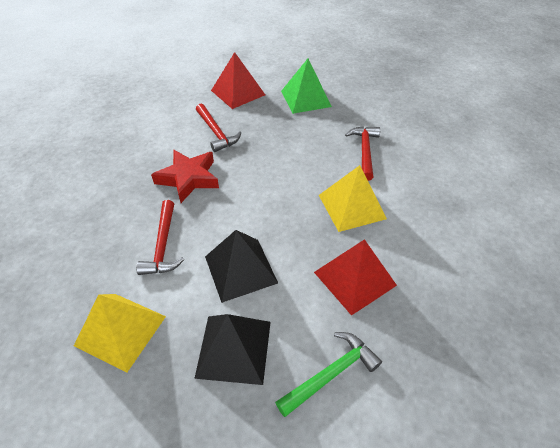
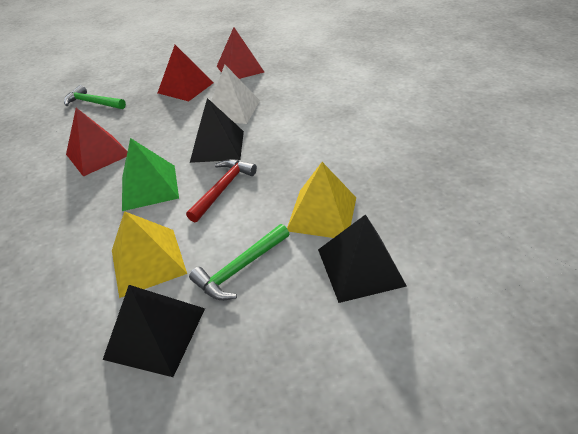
black pyramid: 2 -> 3
green hammer: 1 -> 2
red hammer: 3 -> 1
red pyramid: 2 -> 3
red star: 1 -> 0
white pyramid: 0 -> 1

